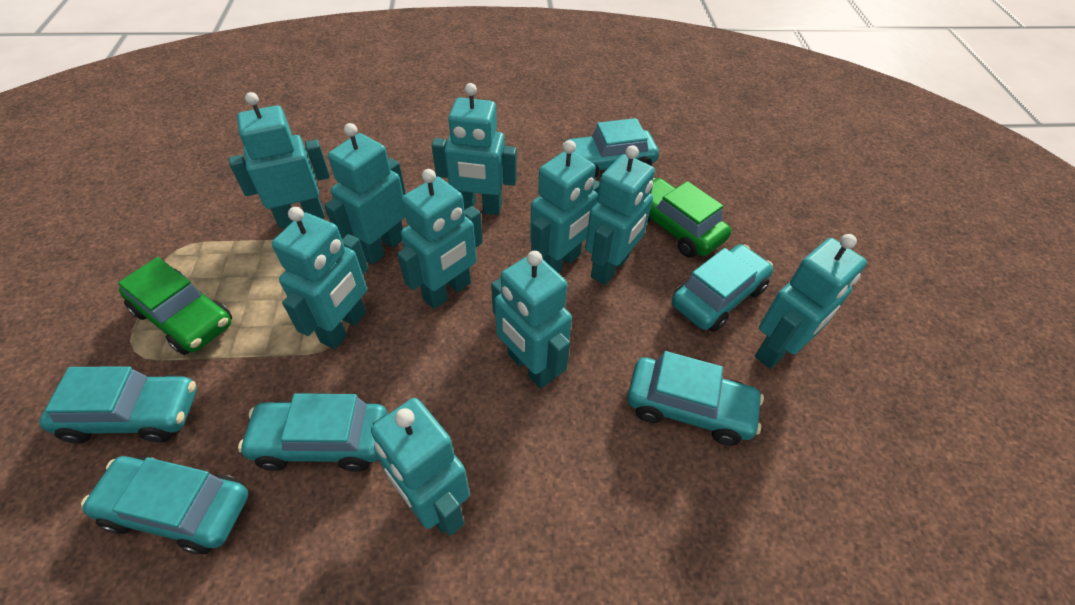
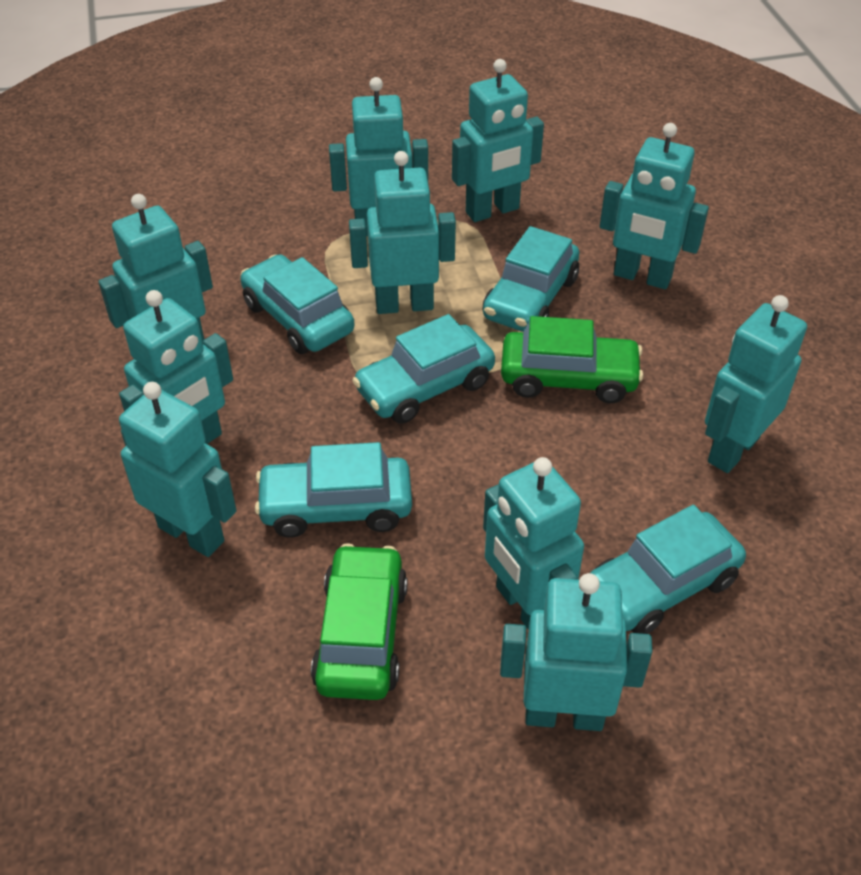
turquoise car: 6 -> 5

